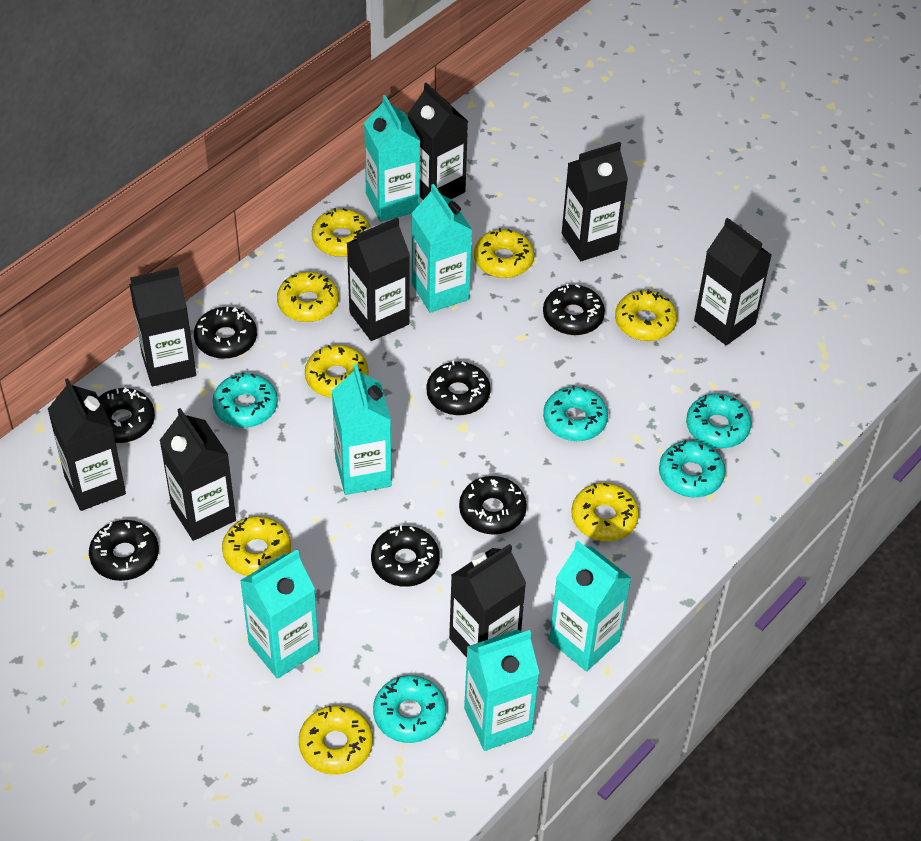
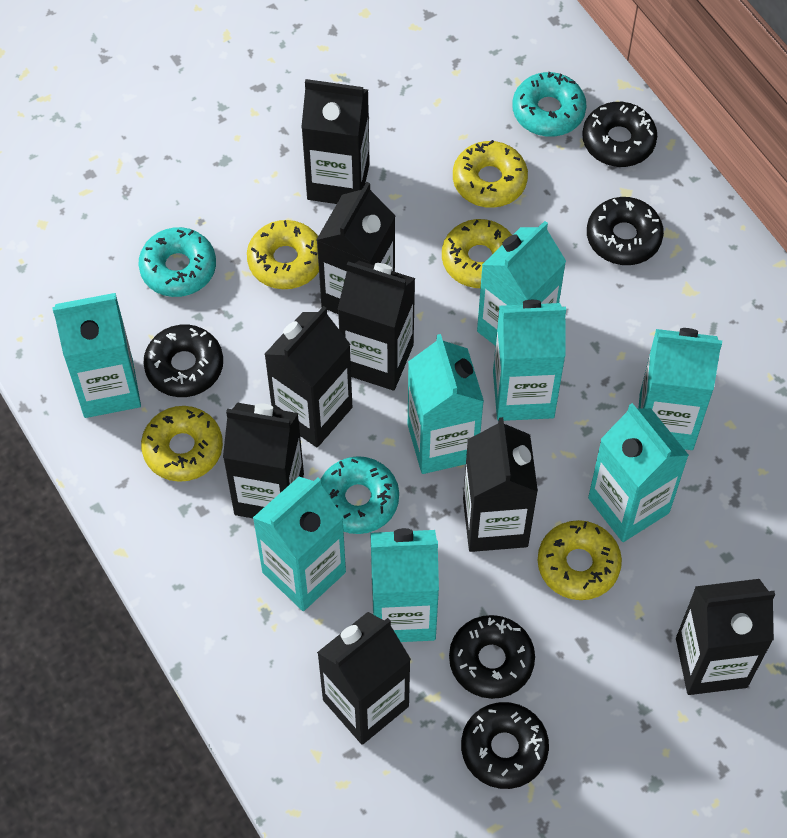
black donut: 7 -> 5
turquoise carton: 6 -> 8
turquoise donut: 5 -> 3
yellow donut: 8 -> 5

